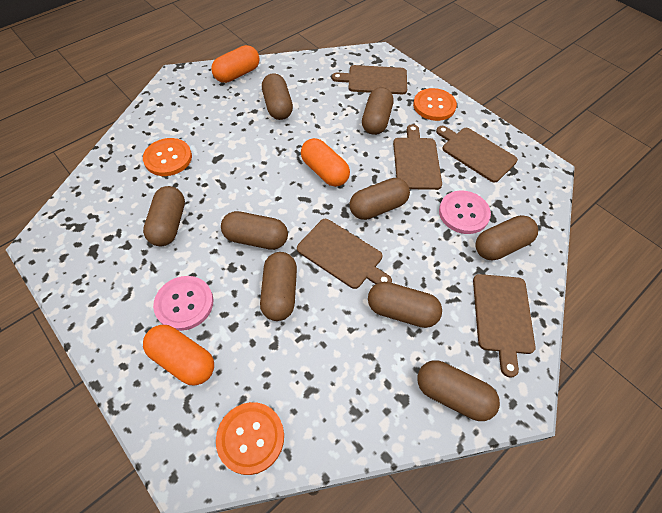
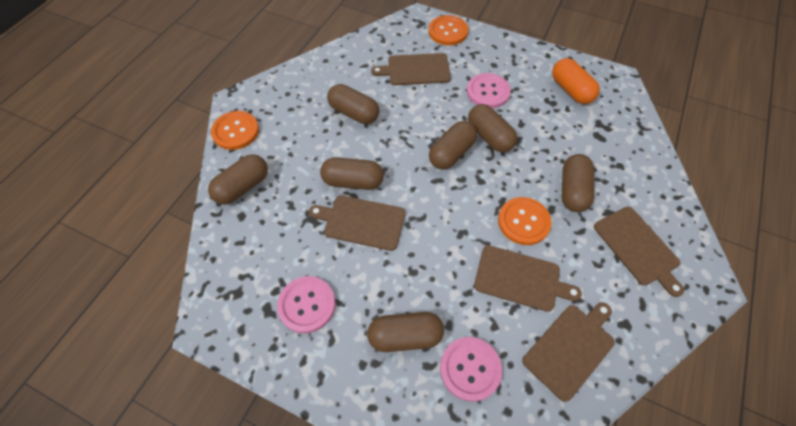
brown capsule: 9 -> 7
orange capsule: 3 -> 1
pink button: 2 -> 3

